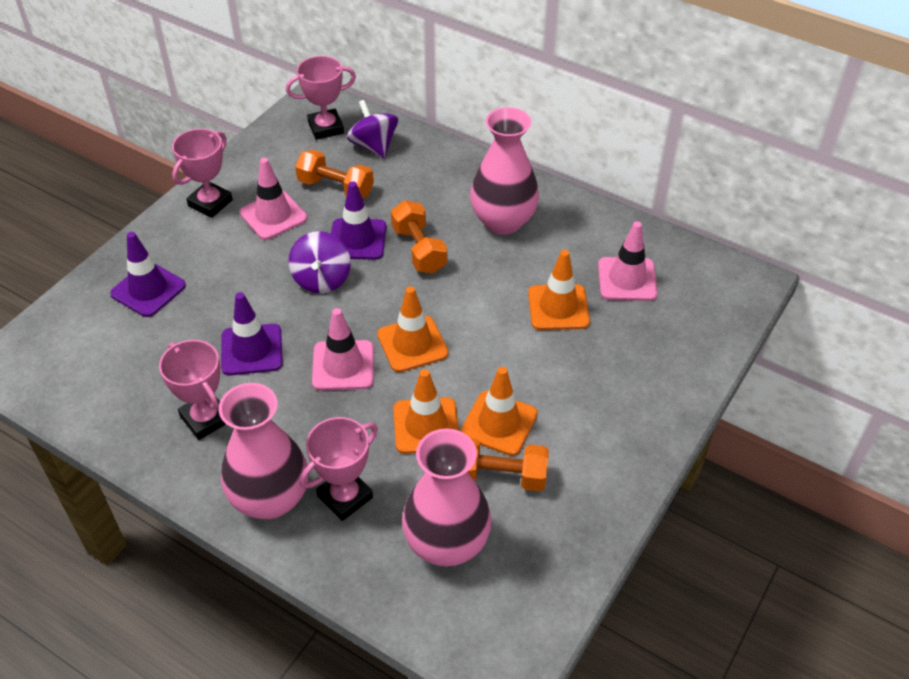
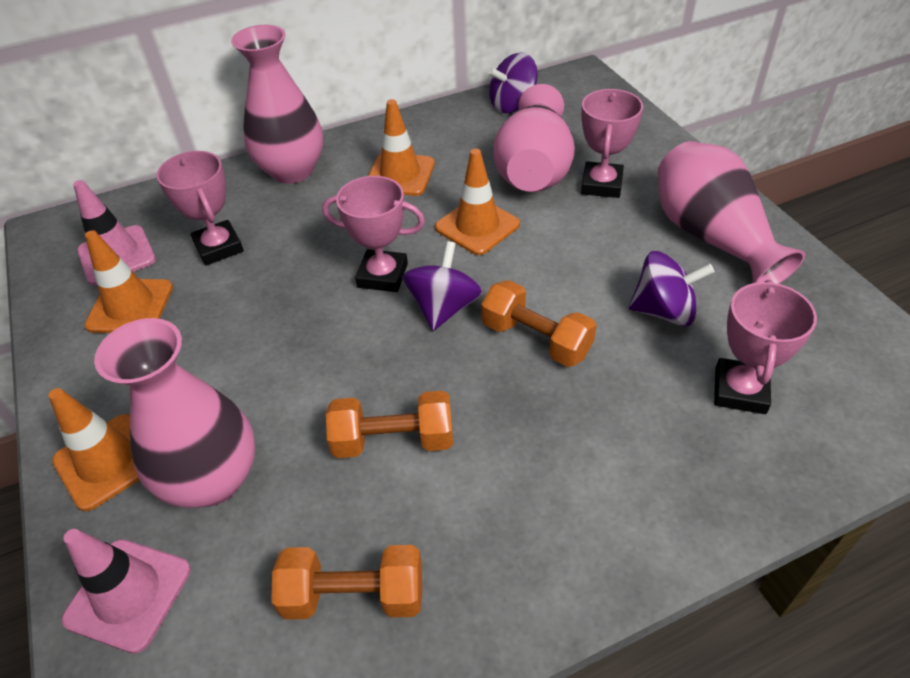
pink traffic cone: 3 -> 2
pink vase: 3 -> 4
purple spinning top: 2 -> 3
purple traffic cone: 3 -> 0

